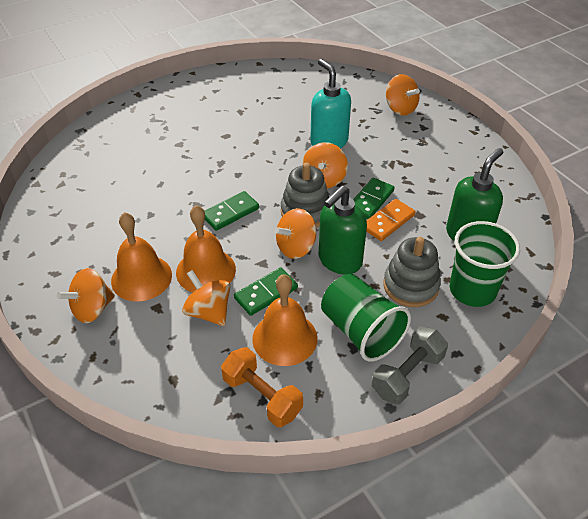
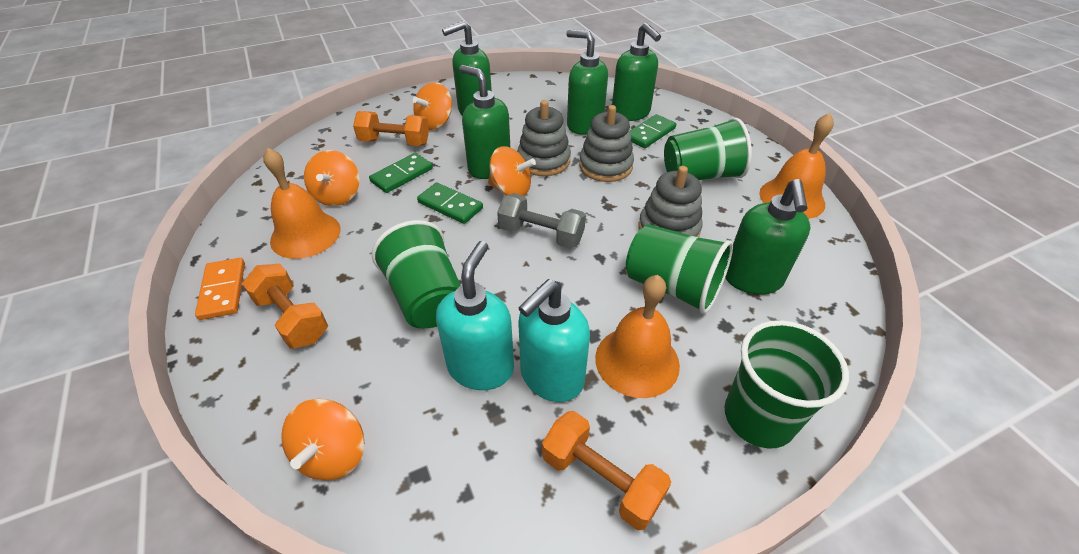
green cup: 2 -> 4
green soap dispenser: 2 -> 5
grey stacking toy: 2 -> 3
orange dumbbell: 1 -> 3
orange spinning top: 5 -> 4
turquoise soap dispenser: 1 -> 2

